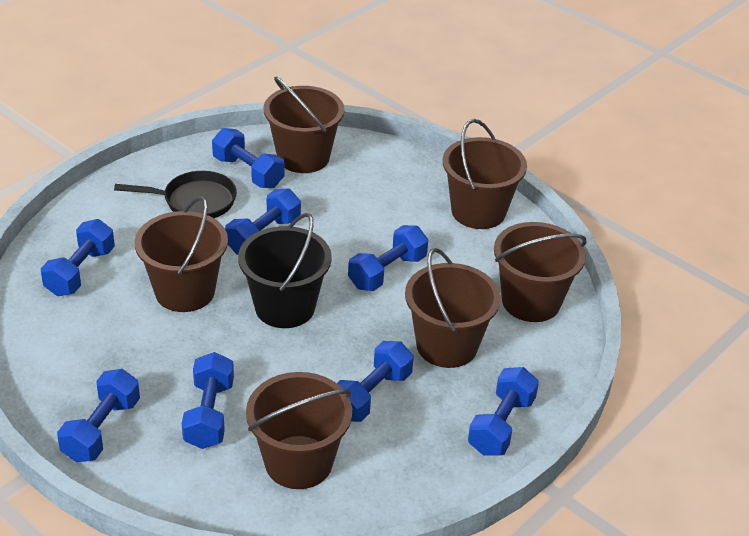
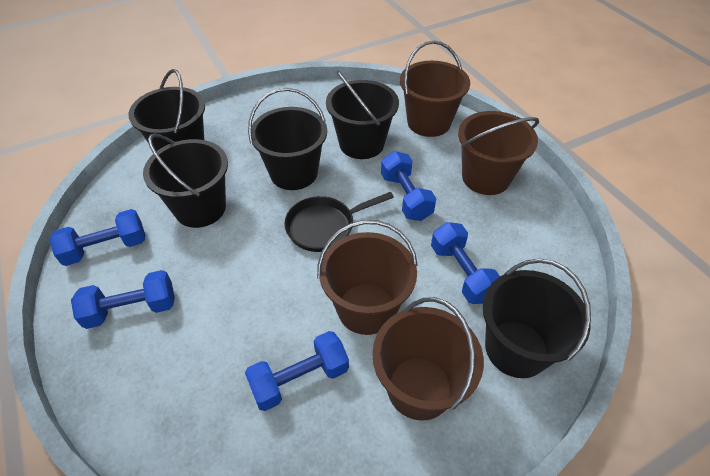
black bucket: 1 -> 5
blue dumbbell: 8 -> 5
brown bucket: 6 -> 4

